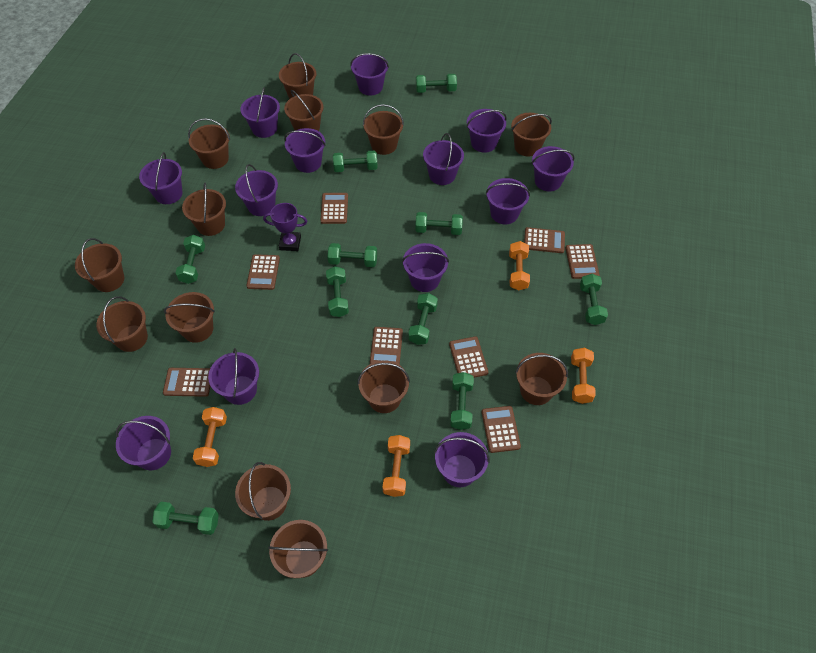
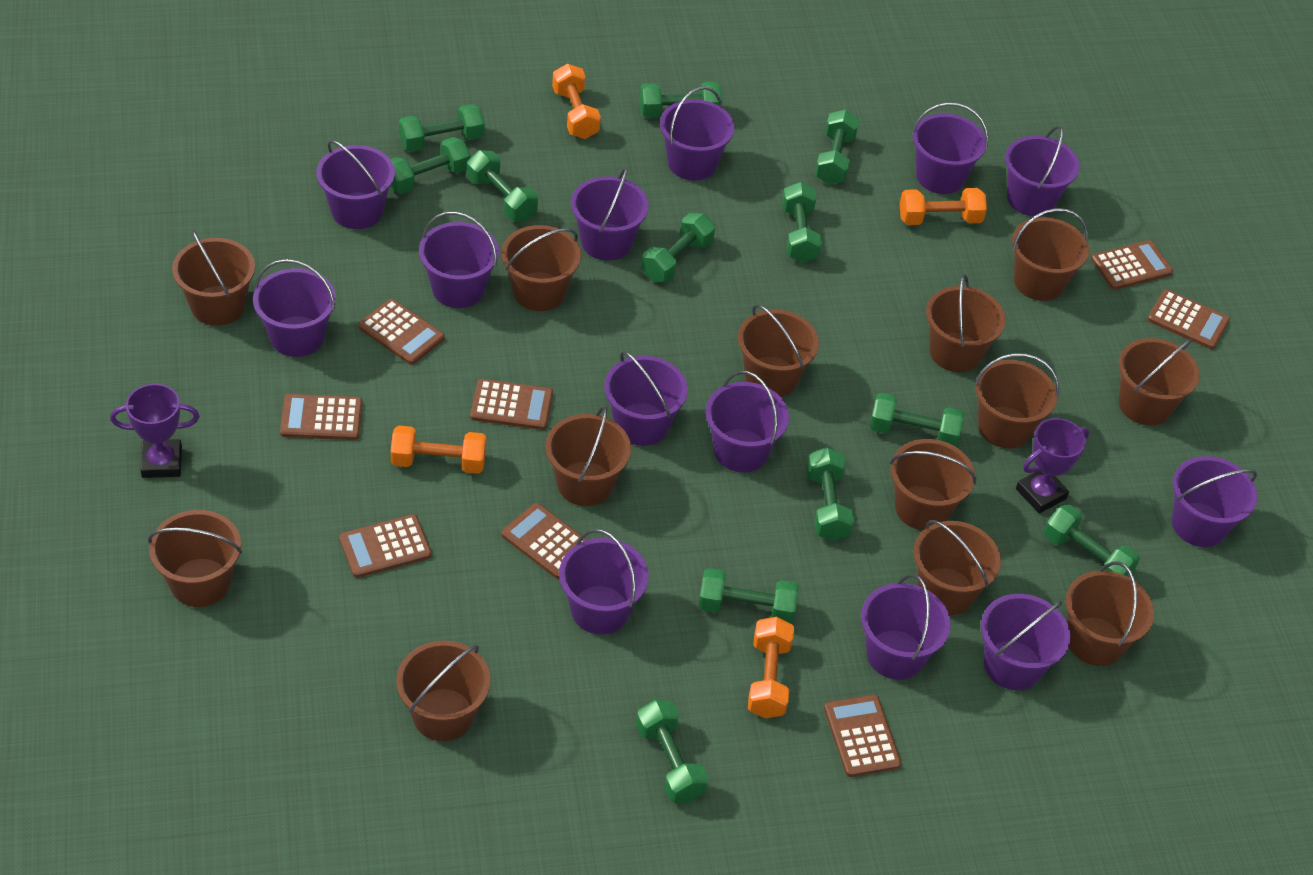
green dumbbell: 10 -> 12
purple trophy: 1 -> 2

